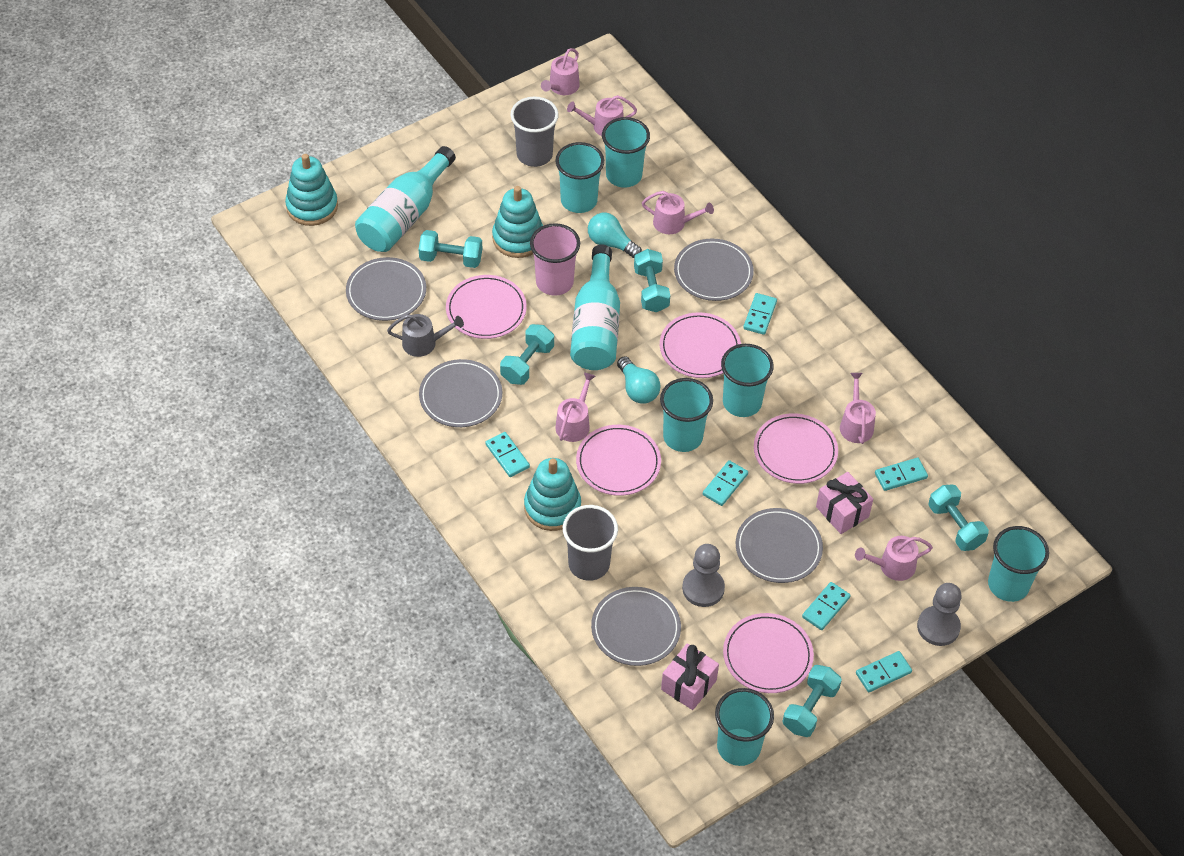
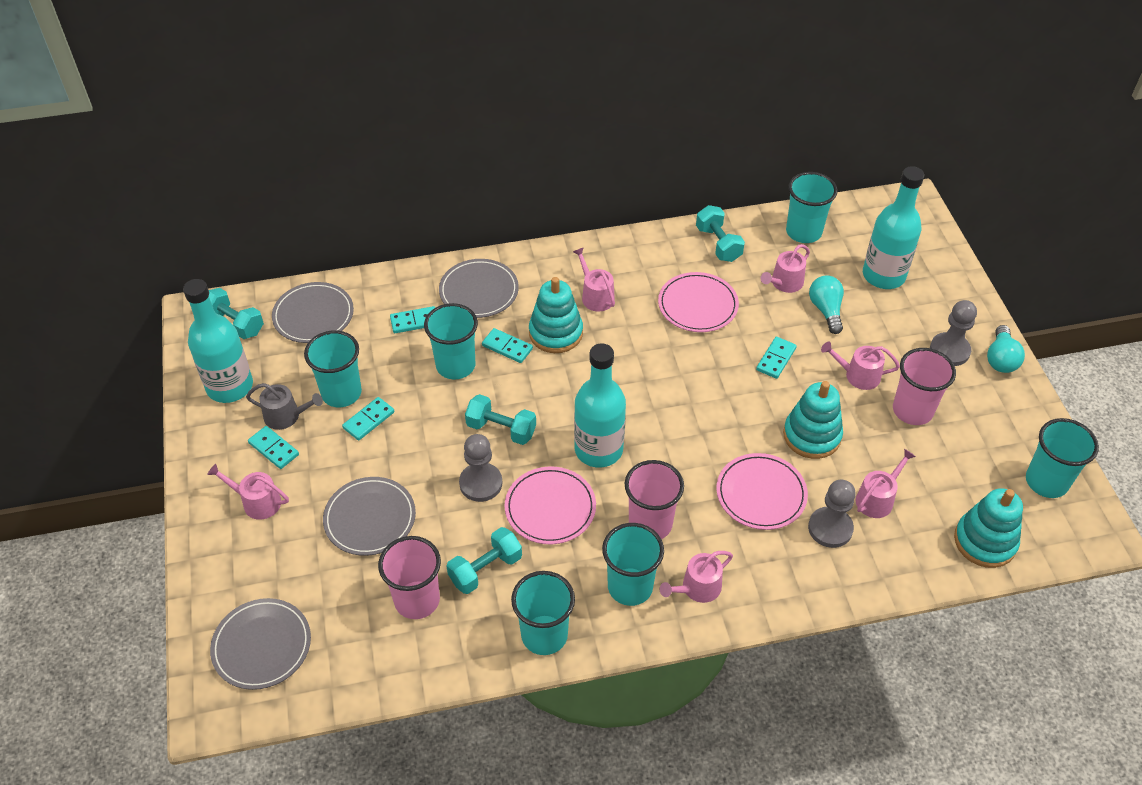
grey cup: 2 -> 0
grey pawn: 2 -> 3
grey plate: 5 -> 4
pink cup: 1 -> 3
pink gift: 2 -> 0
pink plate: 5 -> 3
turquoise bottle: 2 -> 3
turquoise domino: 6 -> 5
turquoise dumbbell: 5 -> 4

